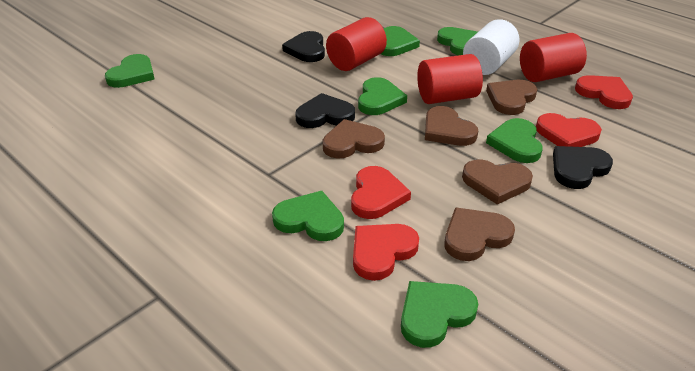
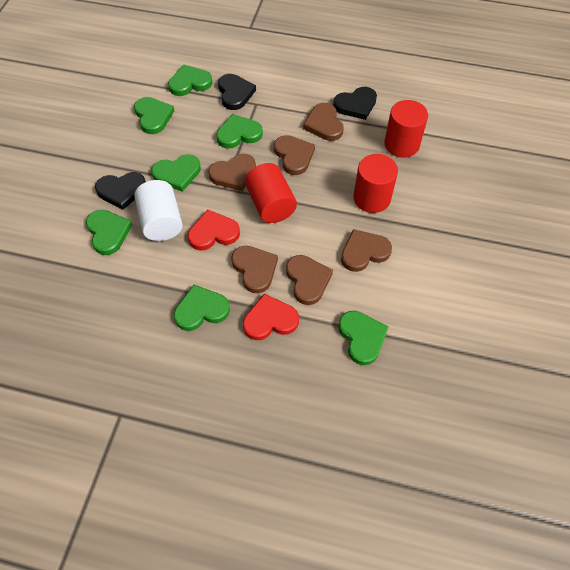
brown heart: 5 -> 6
red heart: 4 -> 2

